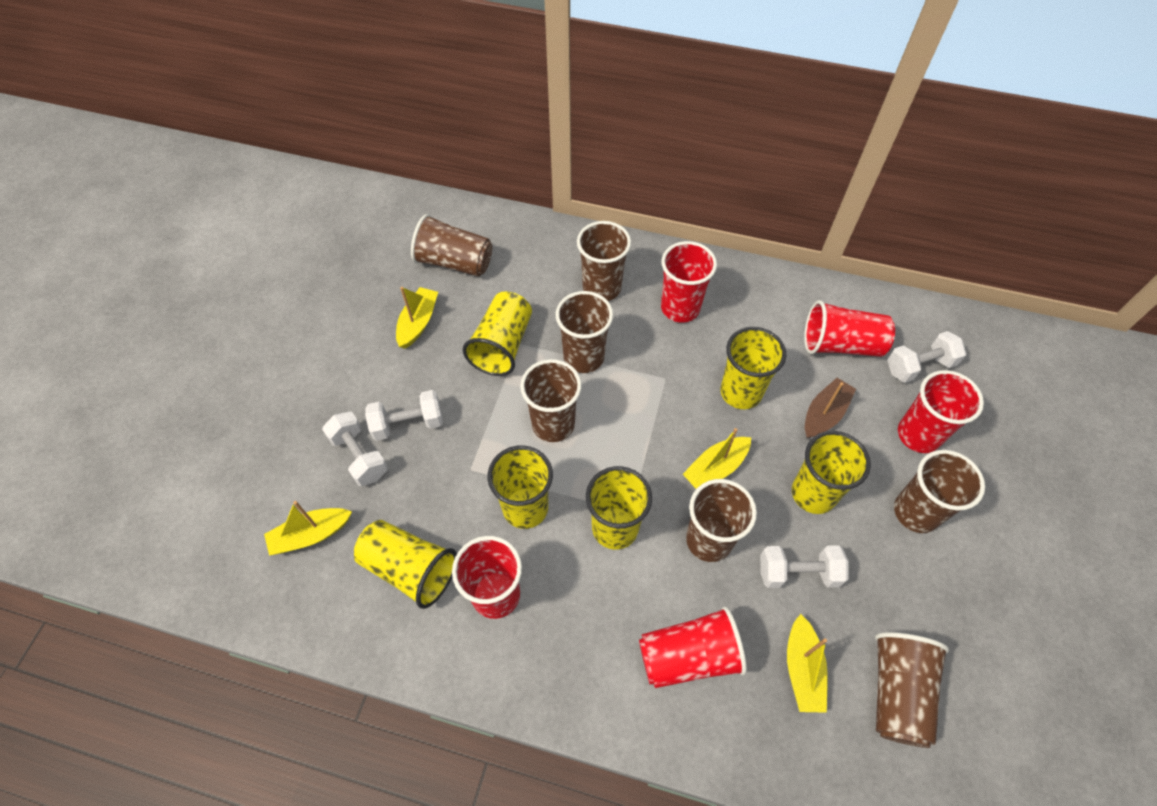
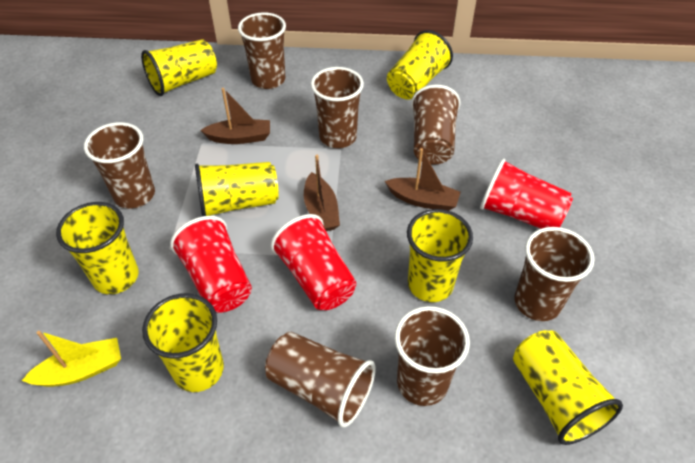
brown boat: 1 -> 3
red cup: 5 -> 3
white dumbbell: 4 -> 0
yellow boat: 4 -> 1
yellow cup: 6 -> 7

